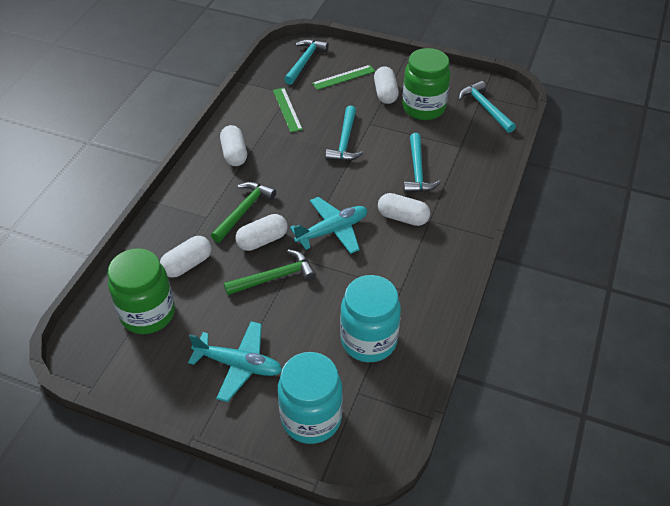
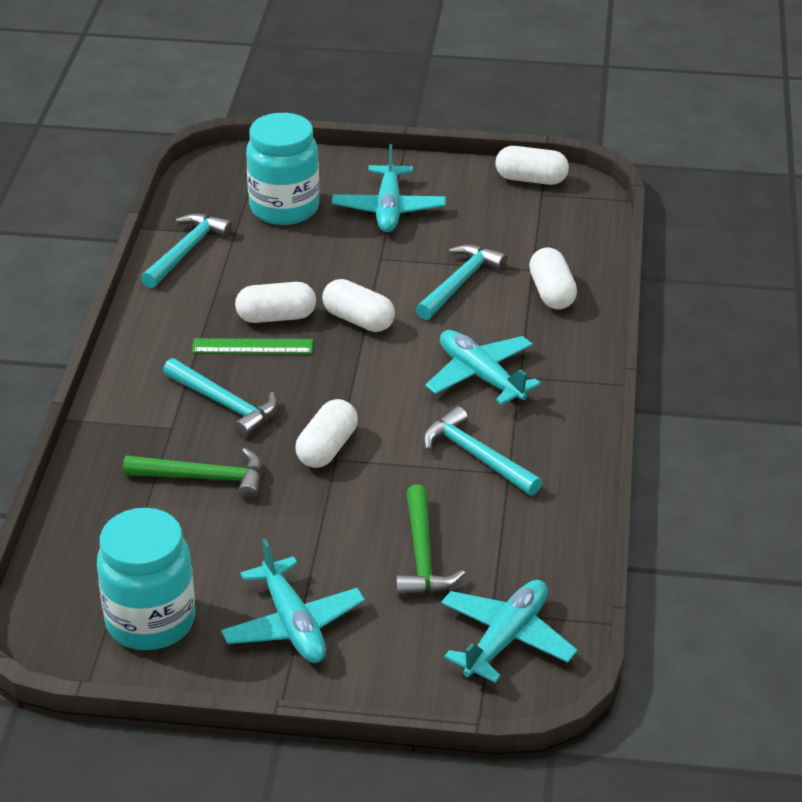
green jar: 2 -> 0
green ruler: 2 -> 1
turquoise plane: 2 -> 4

